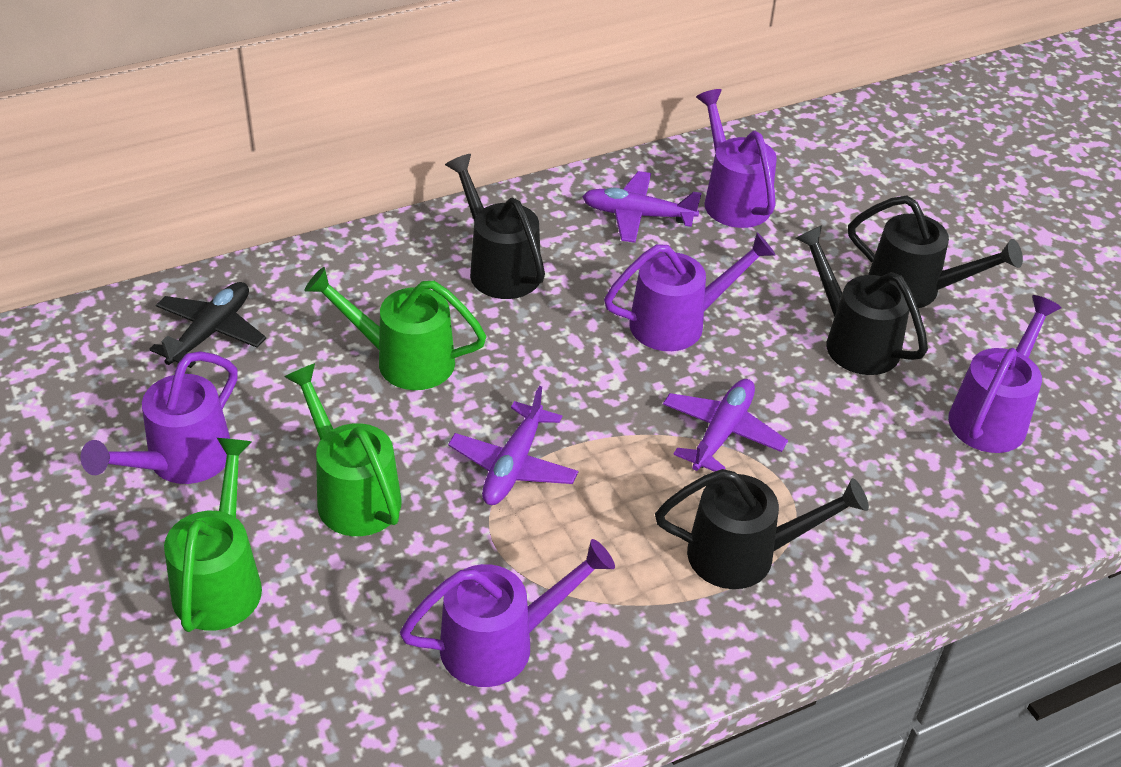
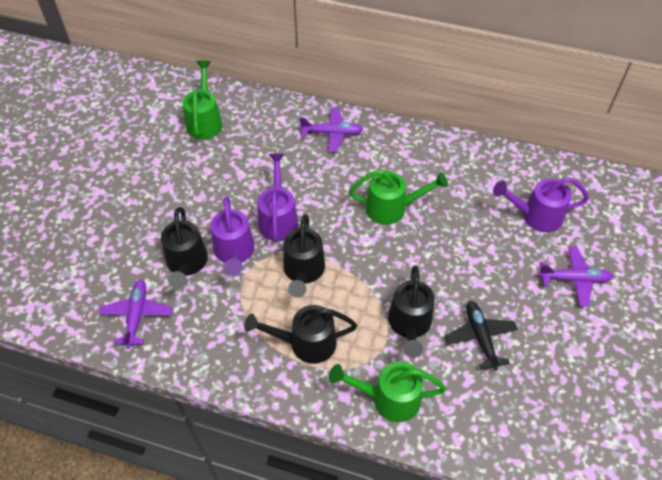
purple watering can: 5 -> 3

